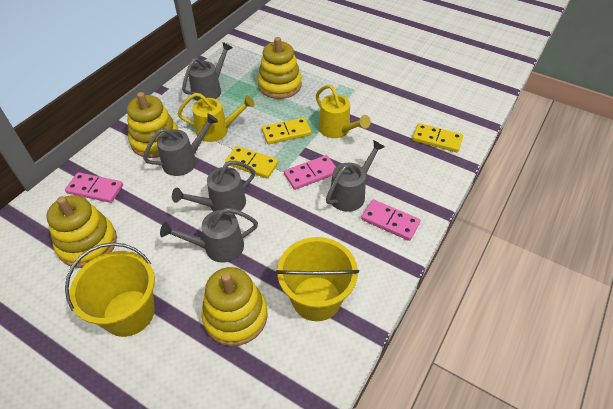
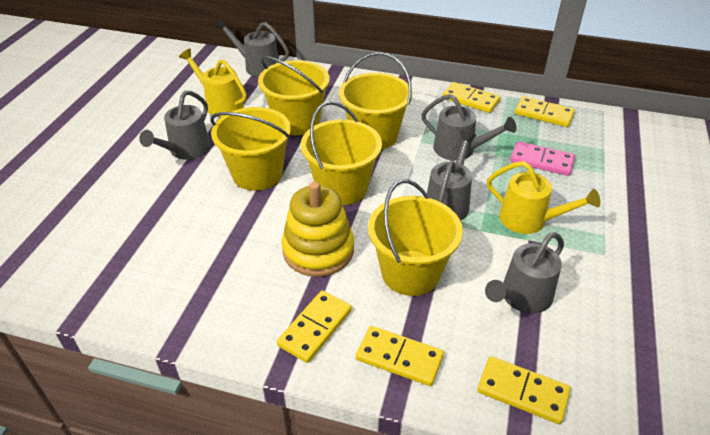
pink domino: 3 -> 1
yellow bucket: 2 -> 5
yellow domino: 3 -> 5
yellow stacking toy: 4 -> 1

